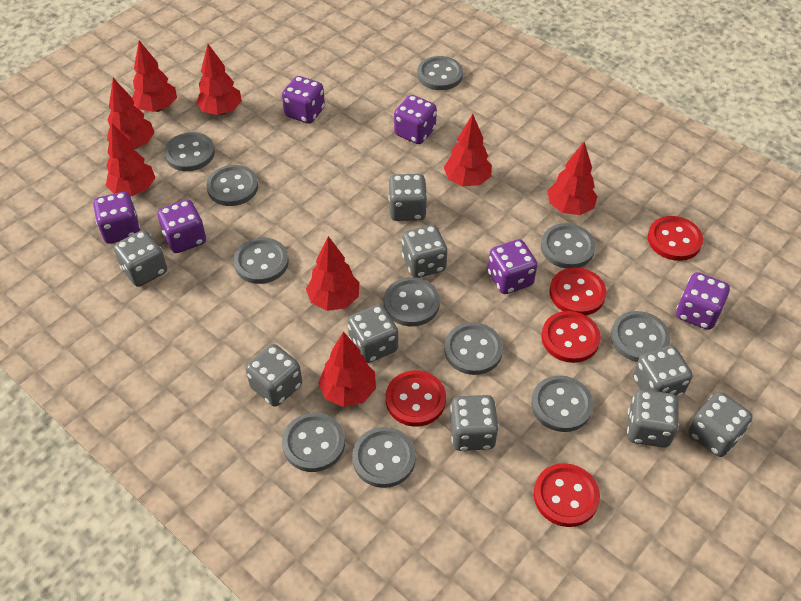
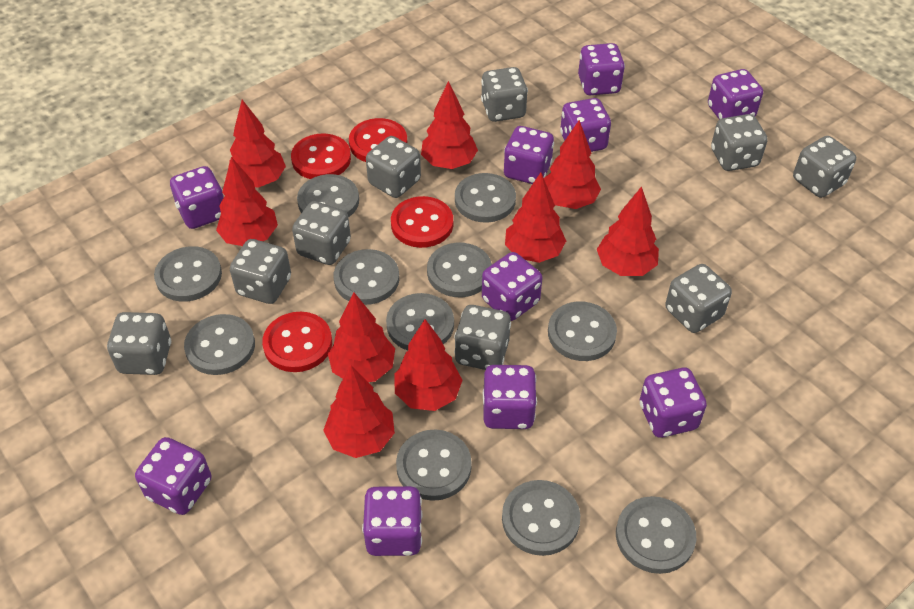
purple dice: 6 -> 10
red button: 5 -> 4
red tree: 8 -> 9

